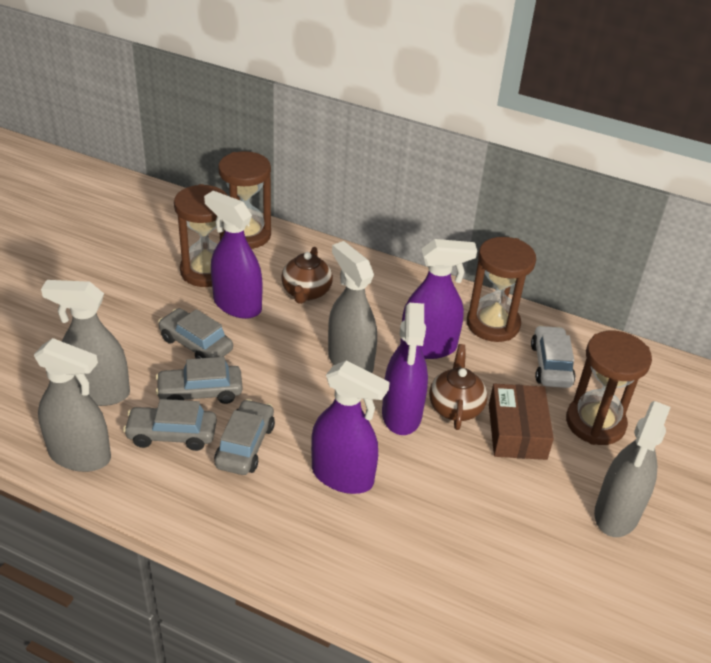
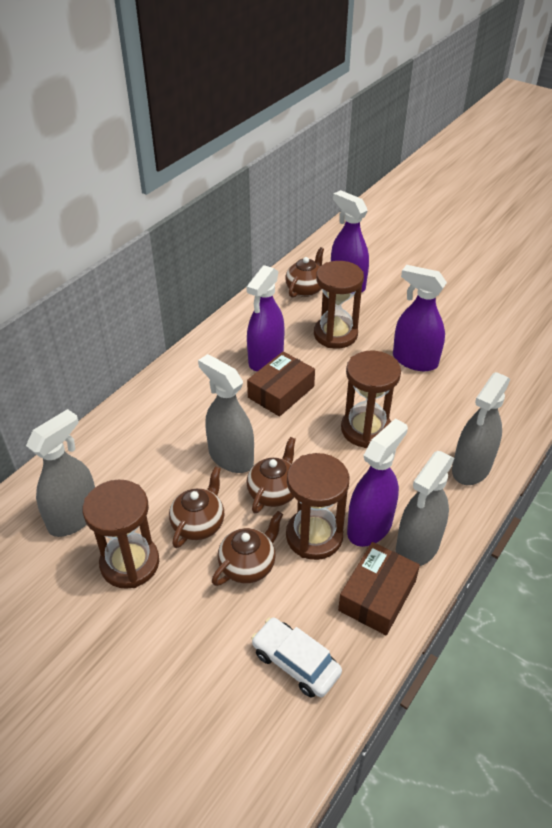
brown box: 1 -> 2
brown teapot: 2 -> 4
grey car: 4 -> 0

